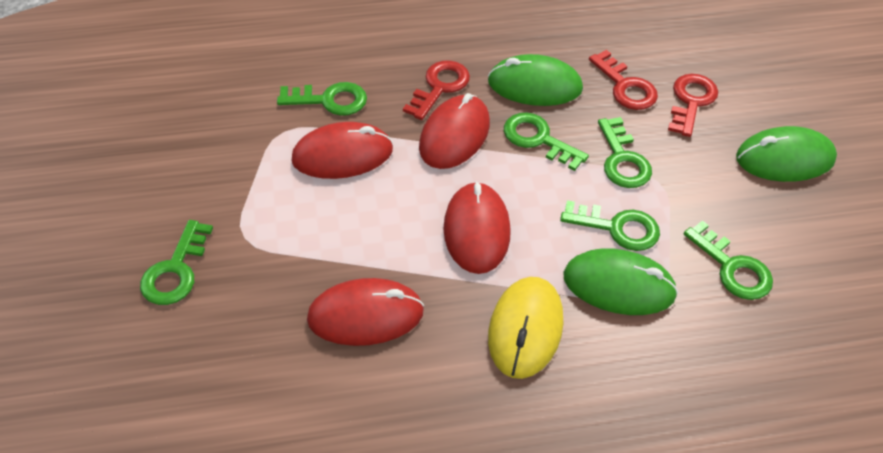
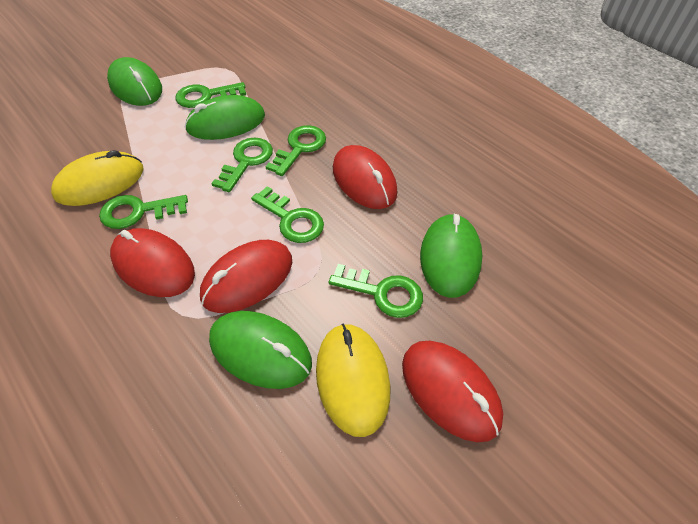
green mouse: 3 -> 4
red key: 3 -> 0
yellow mouse: 1 -> 2

